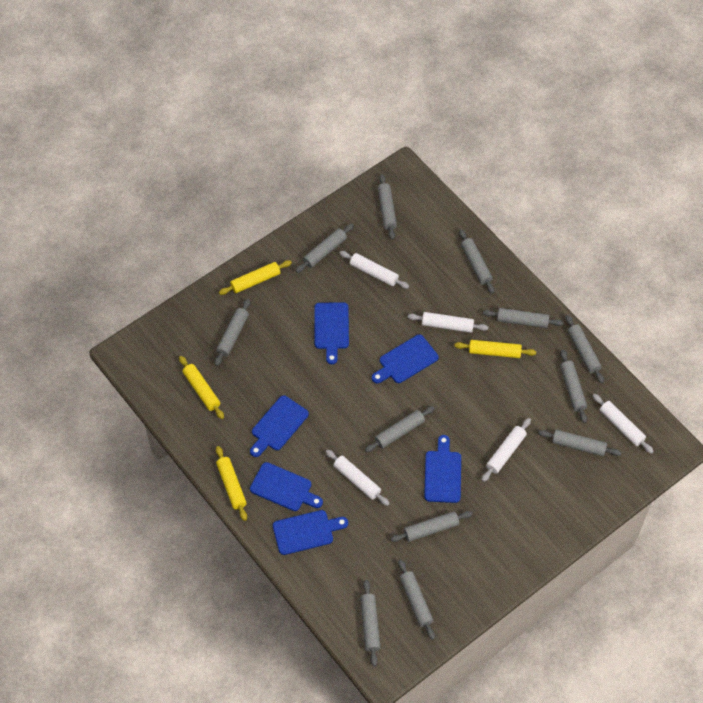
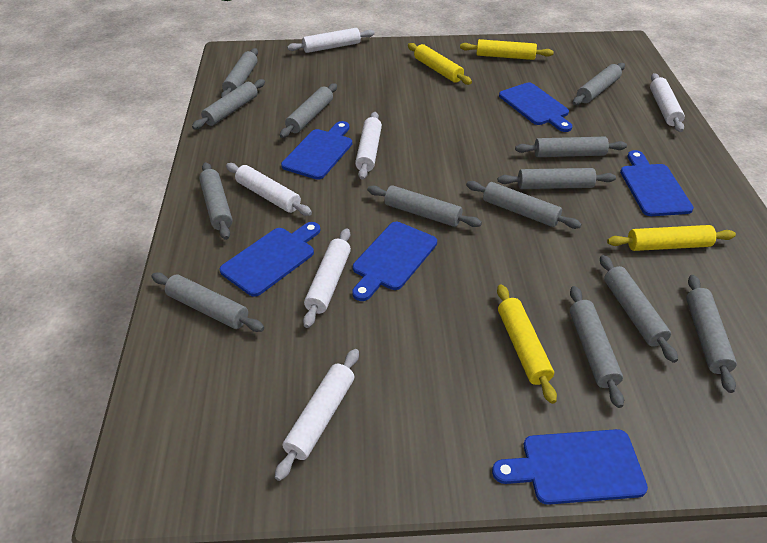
grey rolling pin: 12 -> 13
white rolling pin: 5 -> 6

